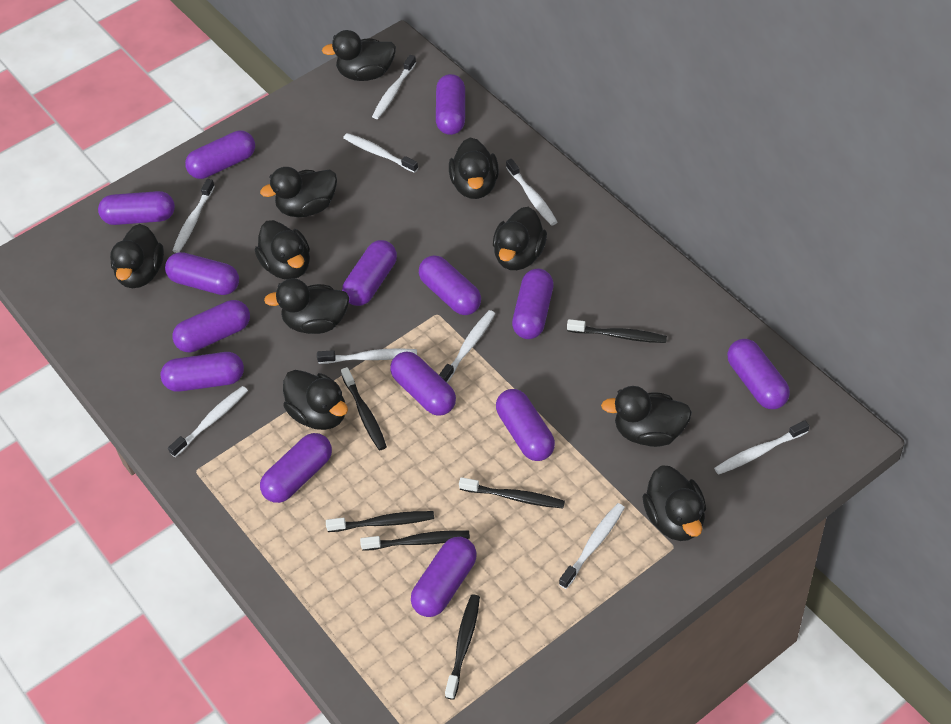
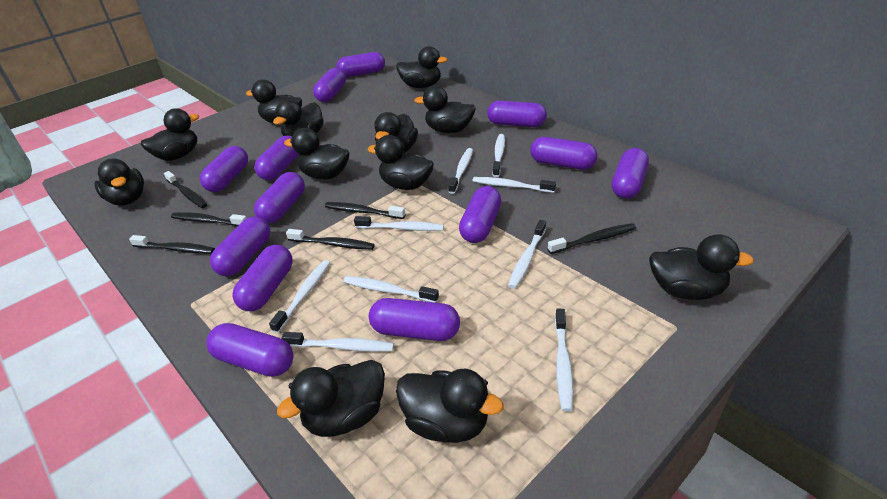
black duck: 10 -> 12
purple capsule: 14 -> 13

